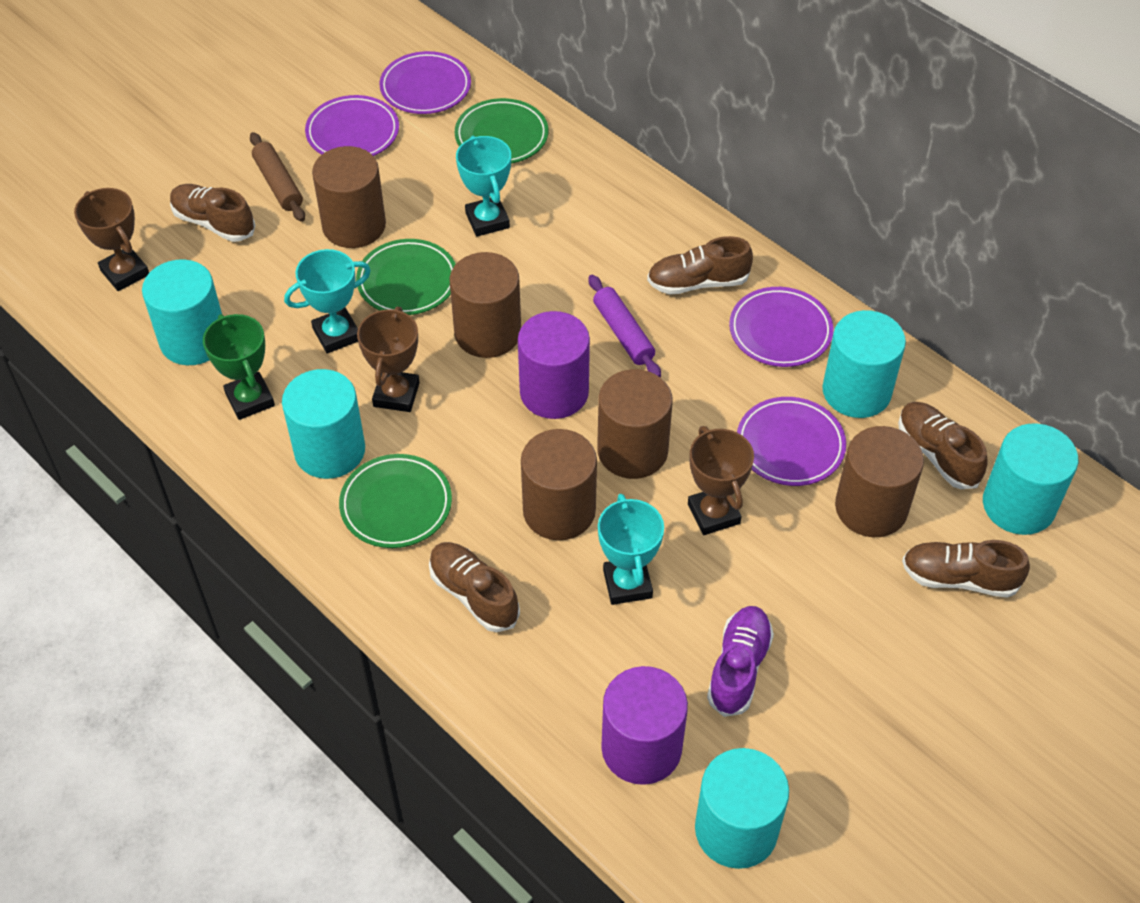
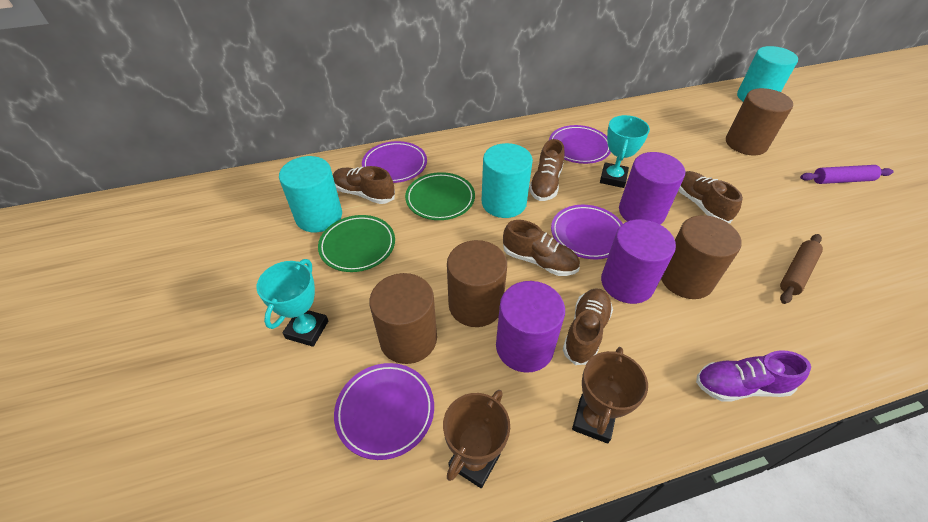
brown cylinder: 5 -> 4
brown trophy: 3 -> 2
green plate: 3 -> 2
green trophy: 1 -> 0
purple cylinder: 2 -> 3
turquoise cylinder: 5 -> 3
turquoise trophy: 3 -> 2

